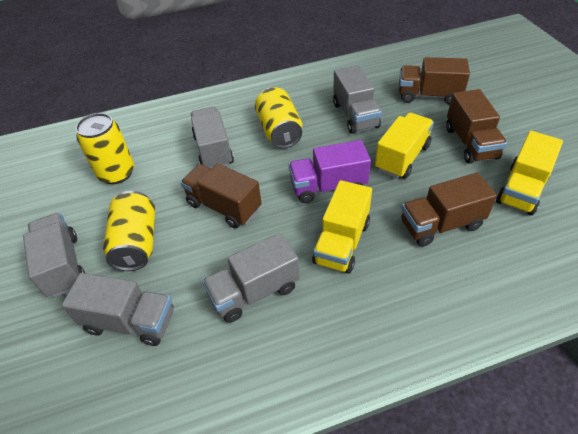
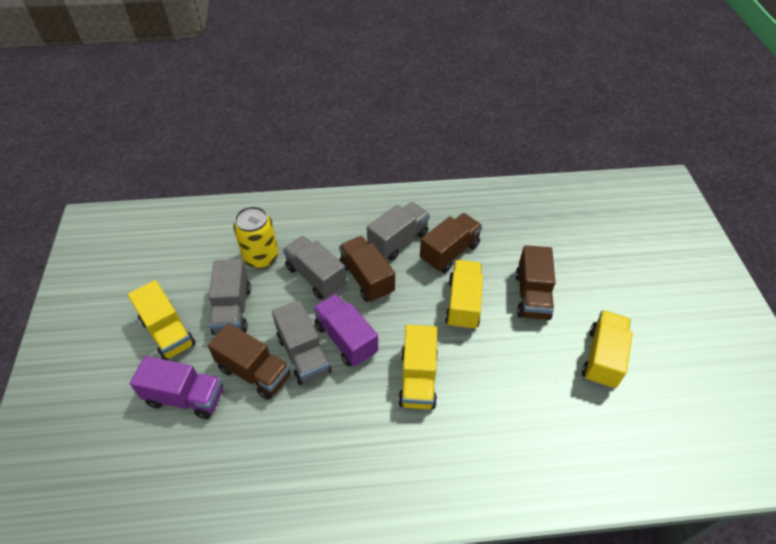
grey truck: 5 -> 4
purple truck: 1 -> 2
yellow can: 3 -> 1
yellow truck: 3 -> 4

